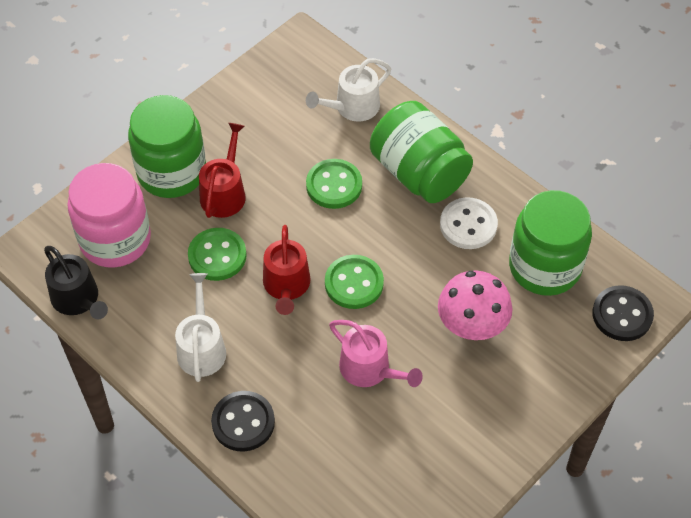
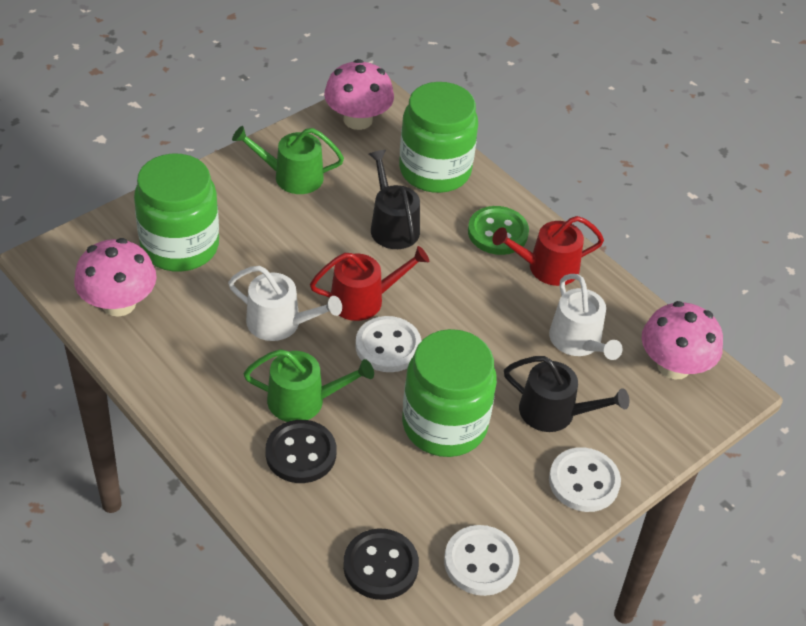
black watering can: 1 -> 2
green button: 3 -> 1
green watering can: 0 -> 2
pink jar: 1 -> 0
pink mushroom: 1 -> 3
pink watering can: 1 -> 0
white button: 1 -> 3

